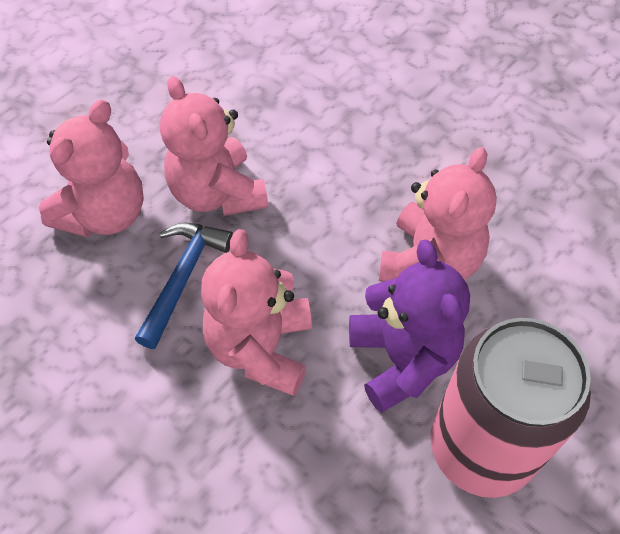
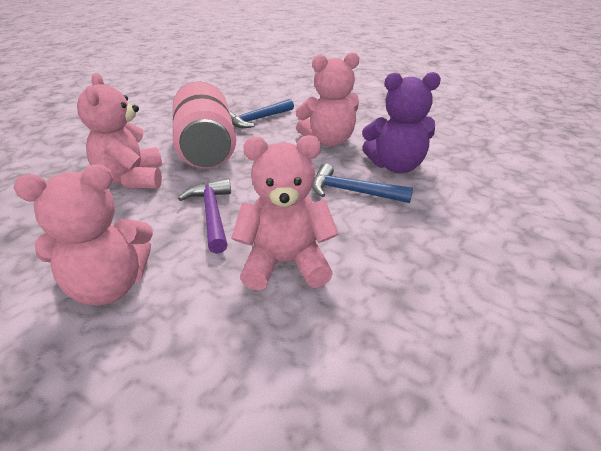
blue hammer: 1 -> 2
purple hammer: 0 -> 1

